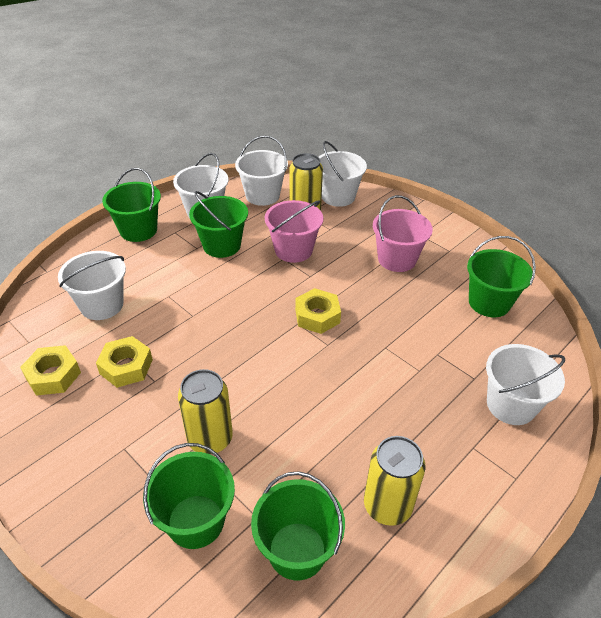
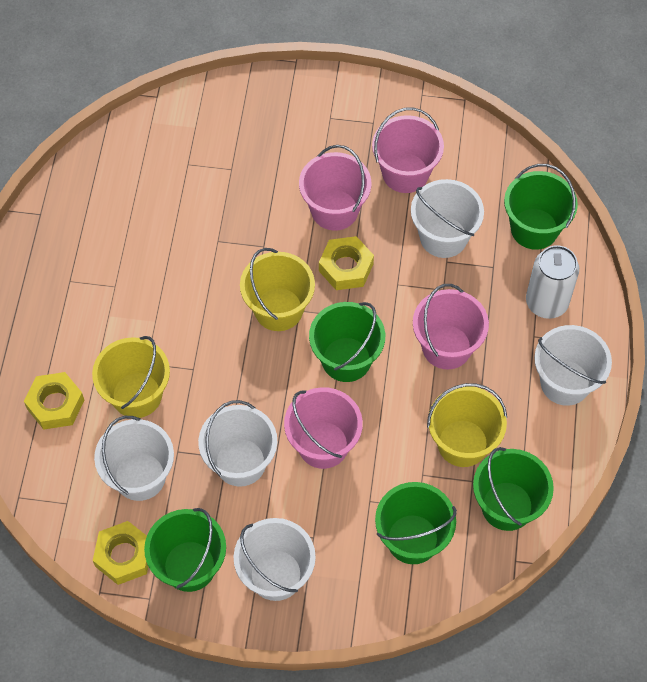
pink bucket: 2 -> 4
white can: 0 -> 1
yellow bucket: 0 -> 3
yellow can: 3 -> 0

